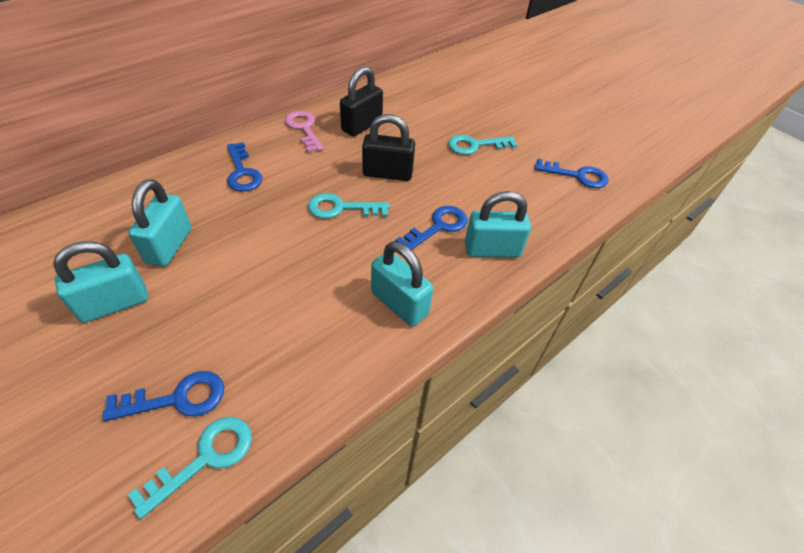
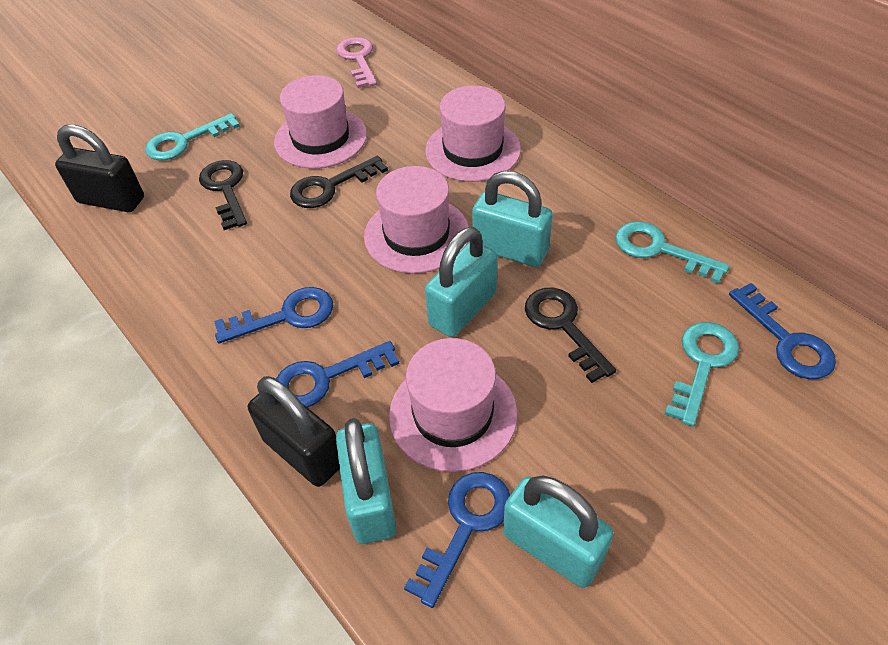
black key: 0 -> 3
pink hat: 0 -> 4

